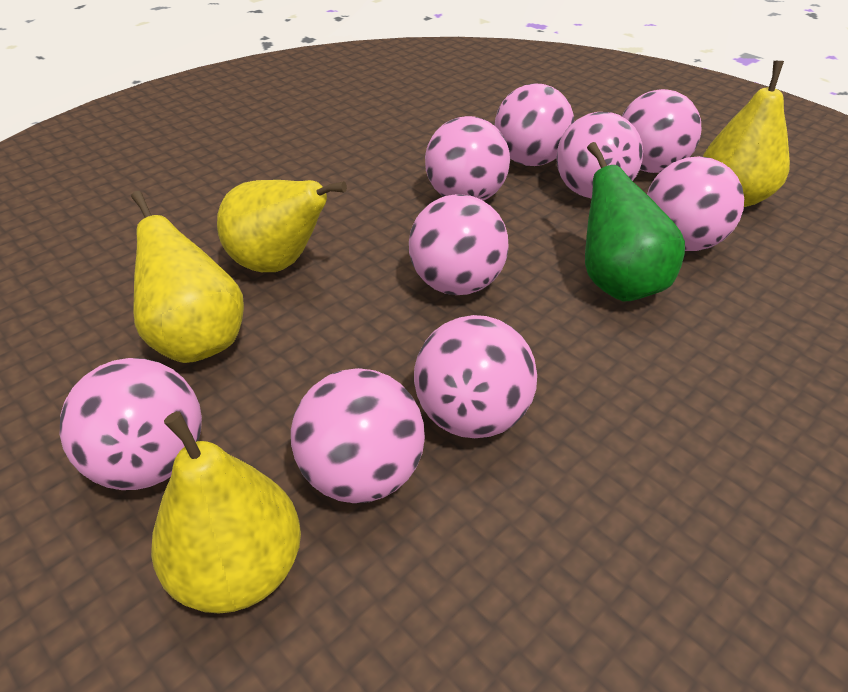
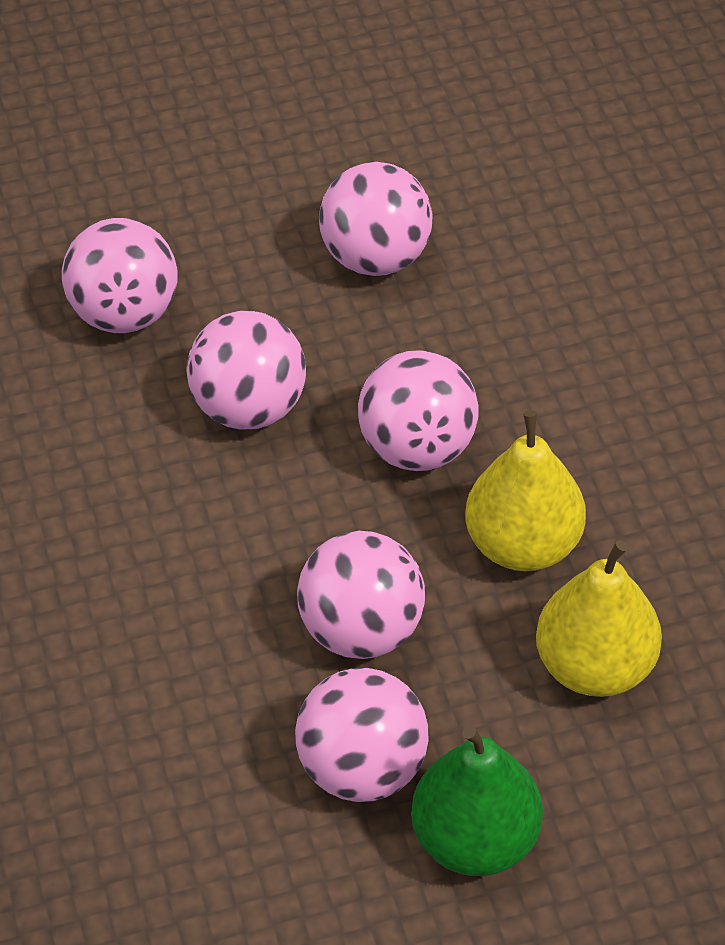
pink ball: 9 -> 6
yellow pear: 4 -> 2

